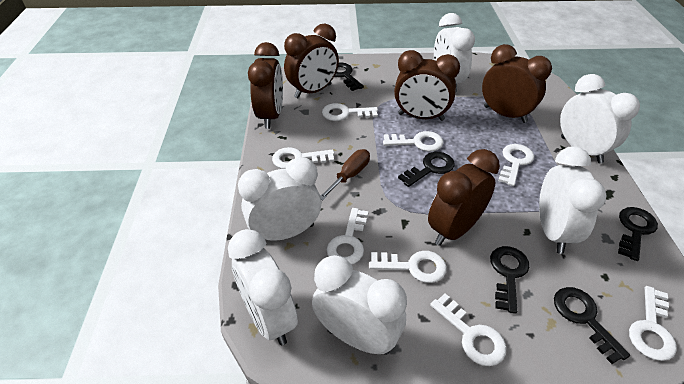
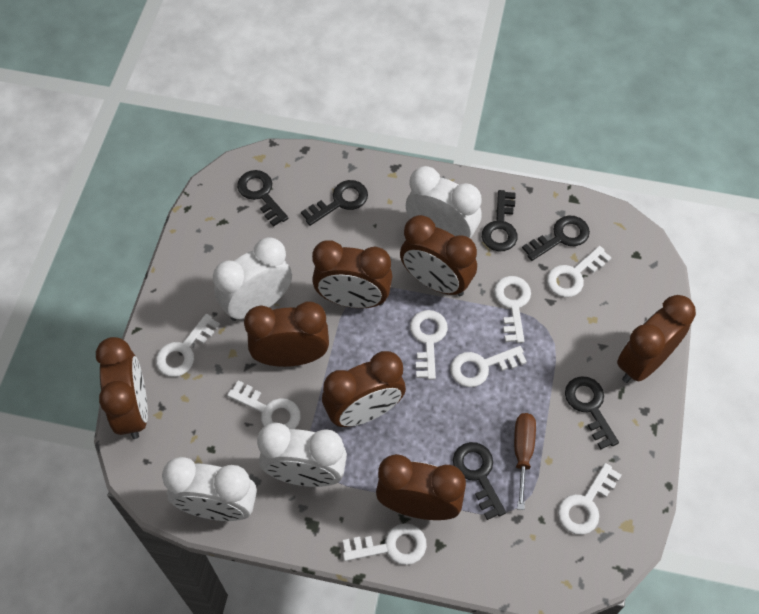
black key: 5 -> 6
brown clock: 5 -> 7
white clock: 6 -> 4

